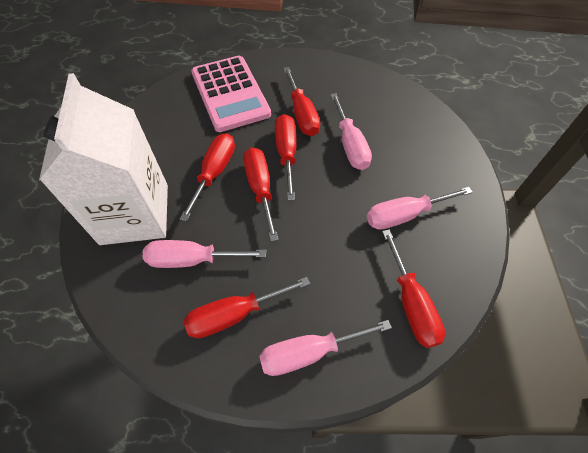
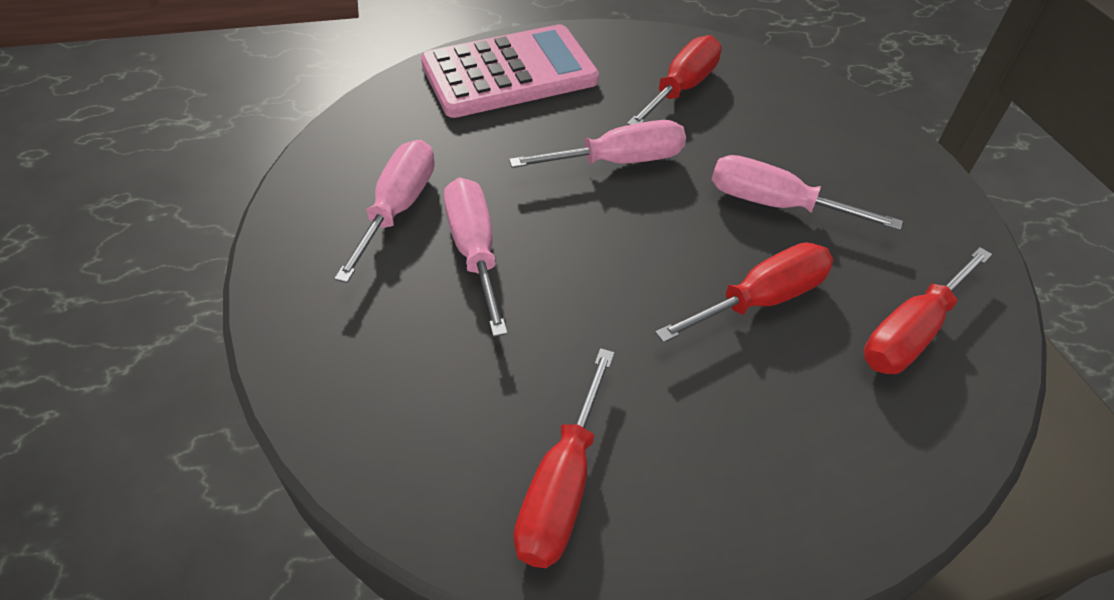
red screwdriver: 6 -> 4
white carton: 1 -> 0

